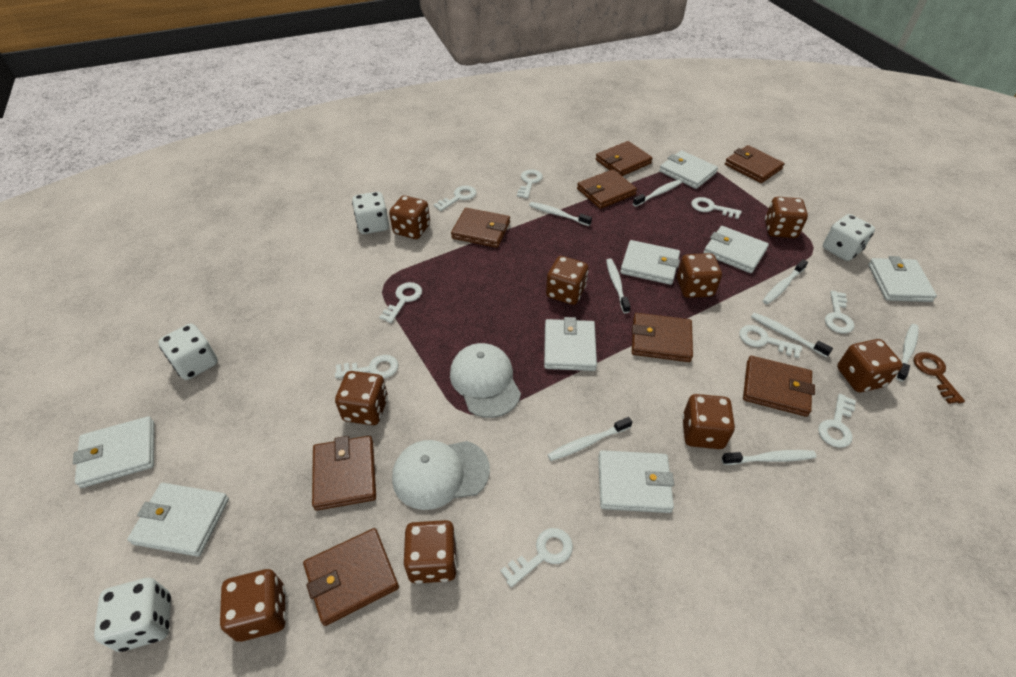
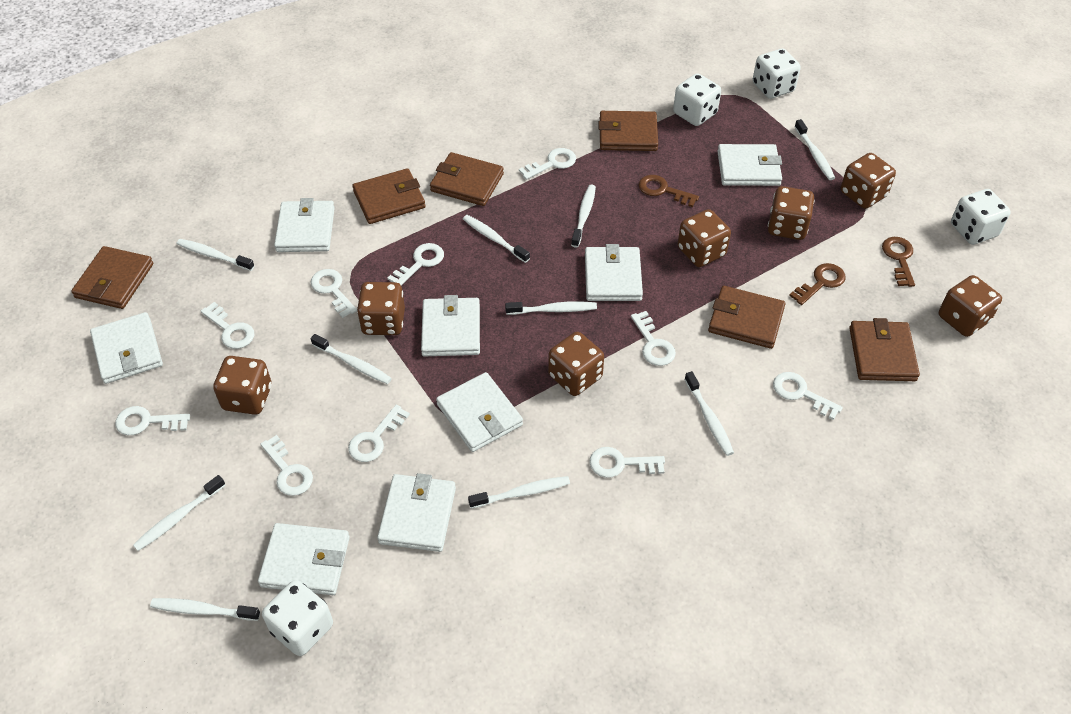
brown dice: 9 -> 7
brown key: 1 -> 3
brown wallet: 8 -> 6
white cap: 2 -> 0
white key: 9 -> 10
white toothbrush: 8 -> 10

